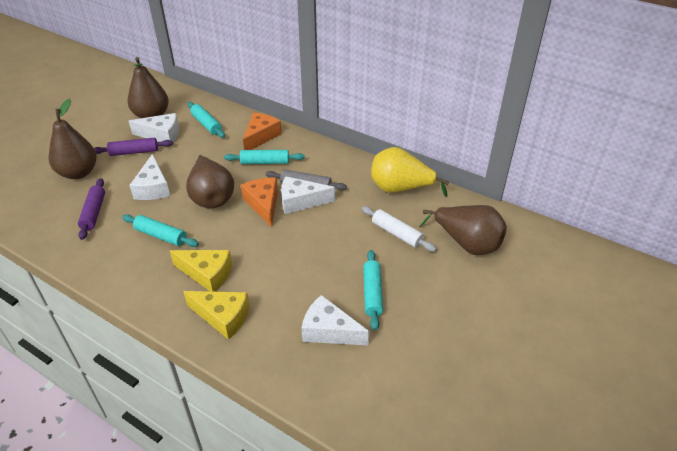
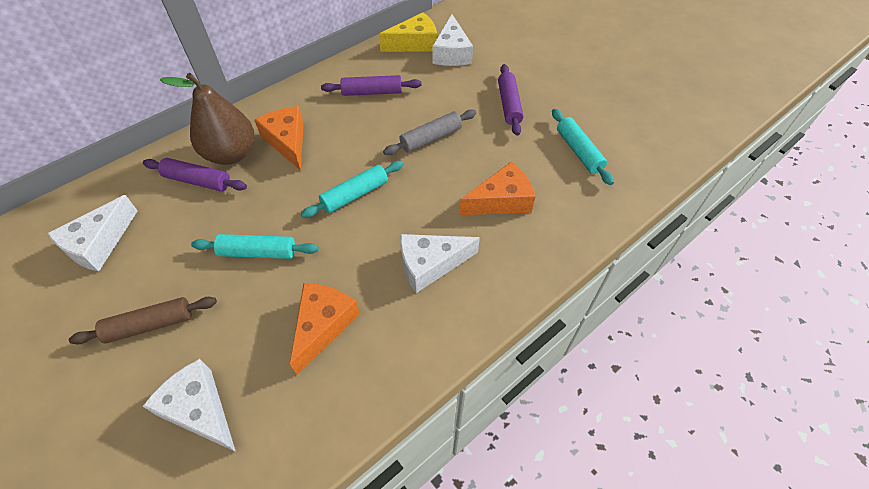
brown pear: 4 -> 1
brown rolling pin: 0 -> 1
orange cheese: 2 -> 3
purple rolling pin: 2 -> 3
turquoise rolling pin: 4 -> 3
white rolling pin: 1 -> 0
yellow cheese: 2 -> 1
yellow pear: 1 -> 0

